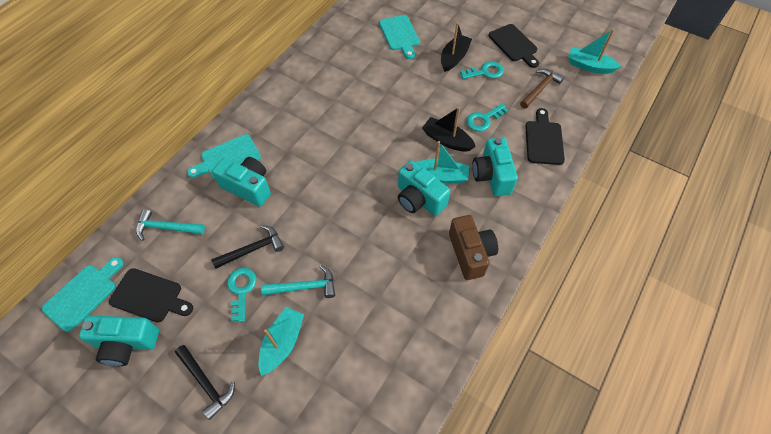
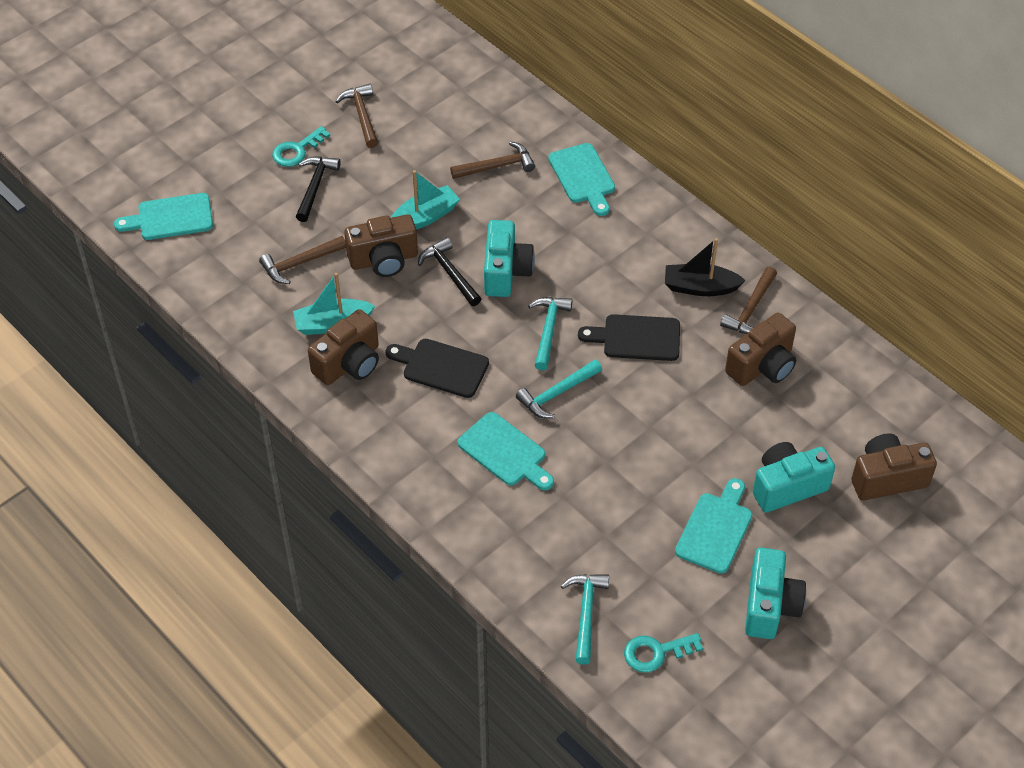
black boat: 2 -> 1
black cutting board: 3 -> 2
brown camera: 1 -> 4
brown hammer: 1 -> 4
turquoise boat: 3 -> 2
turquoise camera: 4 -> 3
turquoise cutting board: 3 -> 4
turquoise hammer: 2 -> 3
turquoise key: 3 -> 2

